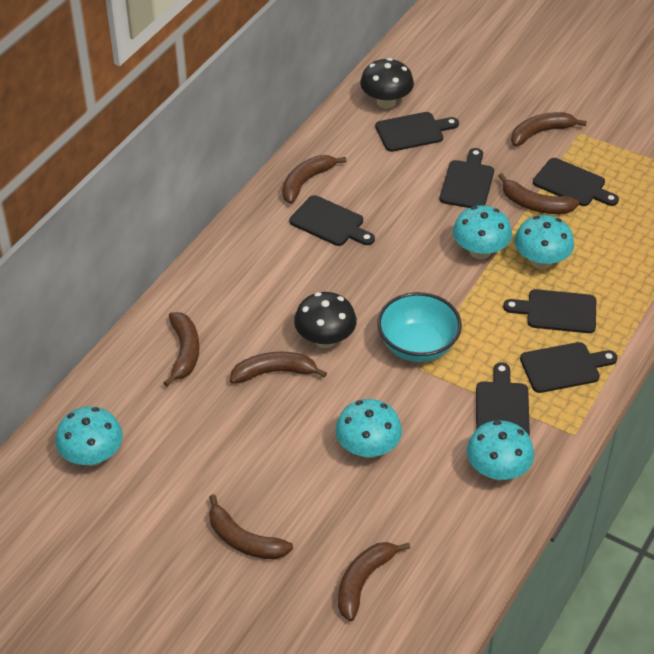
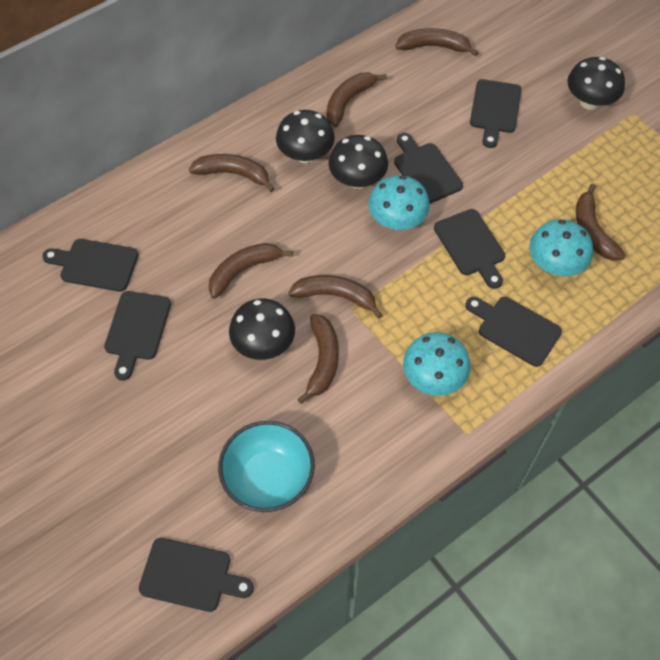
black mushroom: 2 -> 4
turquoise mushroom: 5 -> 3

